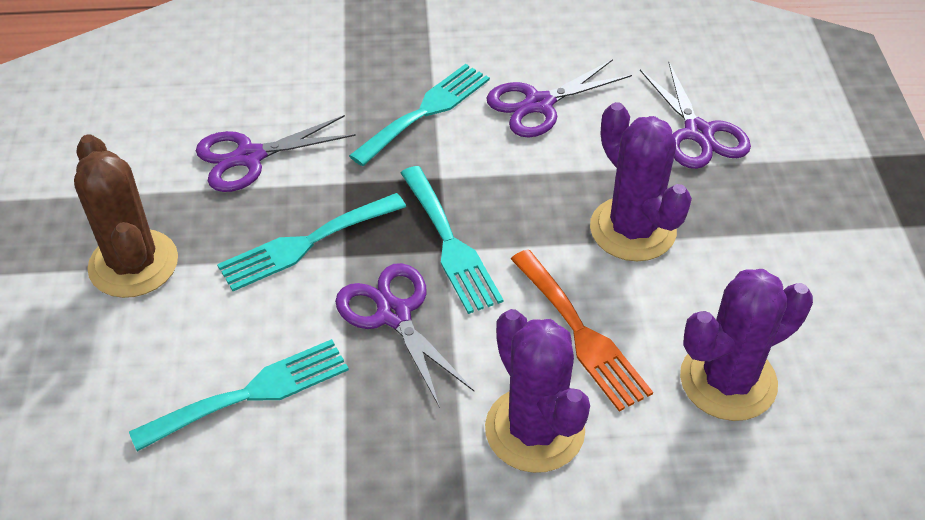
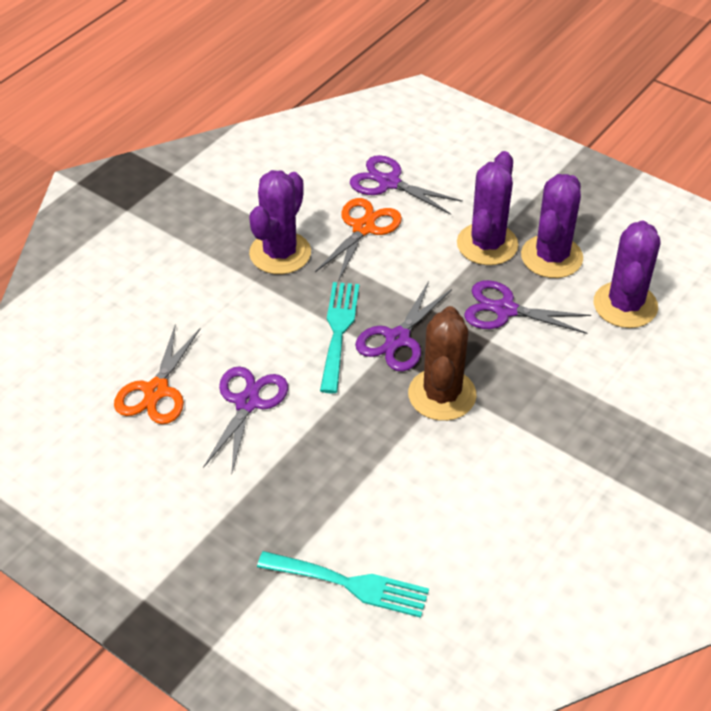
orange fork: 1 -> 0
orange scissors: 0 -> 2
purple cactus: 3 -> 4
turquoise fork: 4 -> 2

